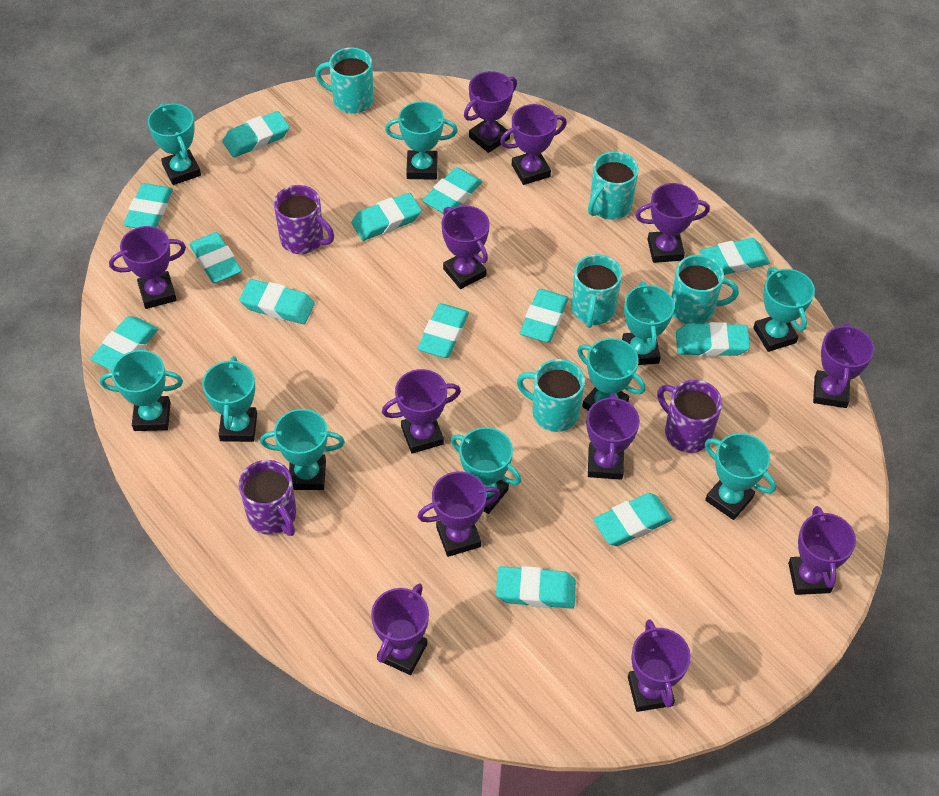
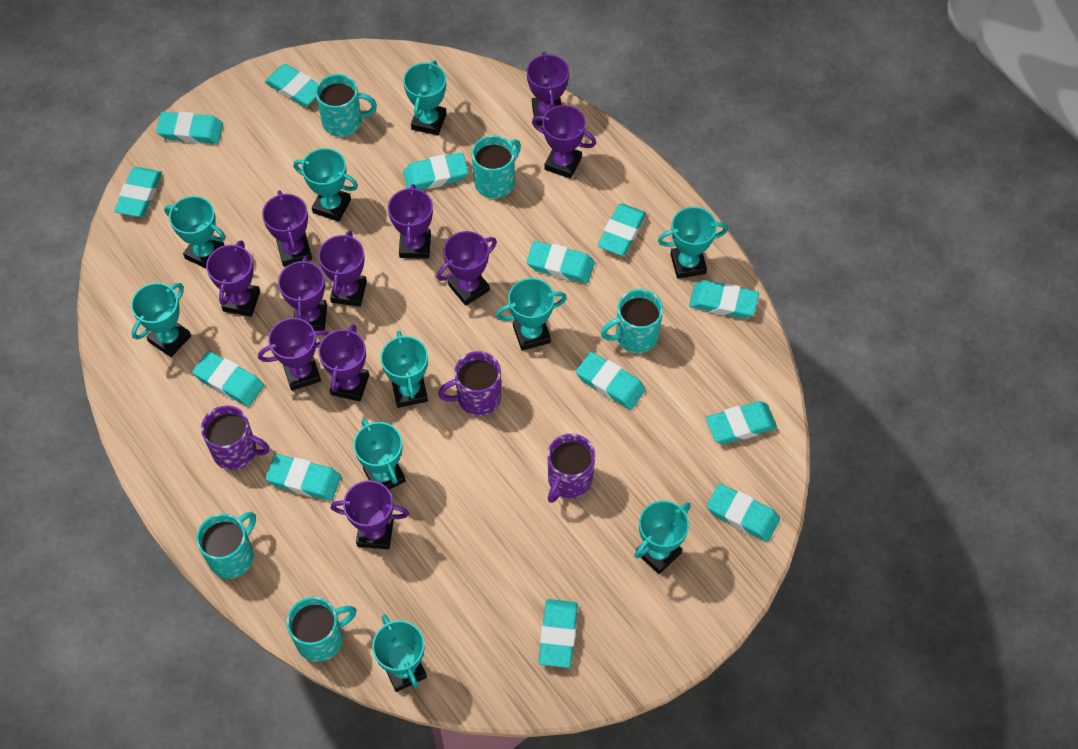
purple trophy: 12 -> 11

